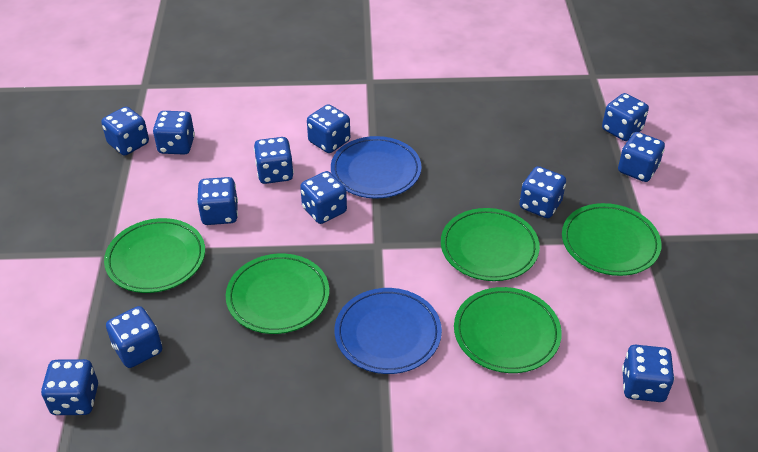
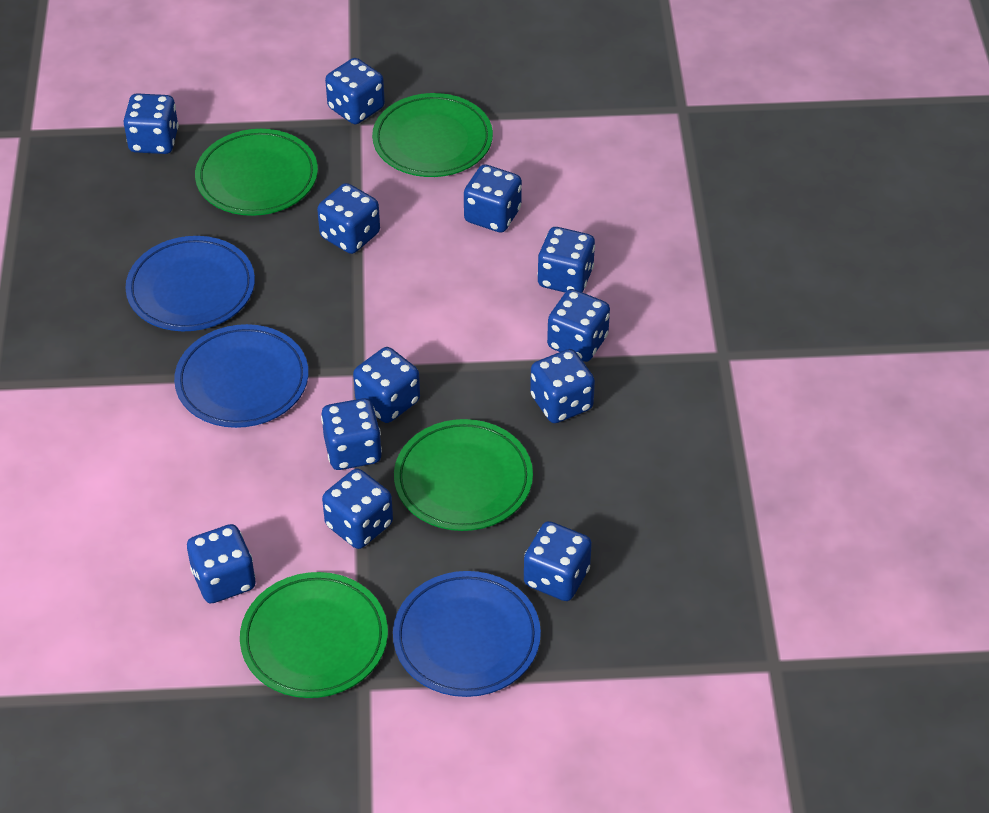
blue plate: 2 -> 3
green plate: 5 -> 4

